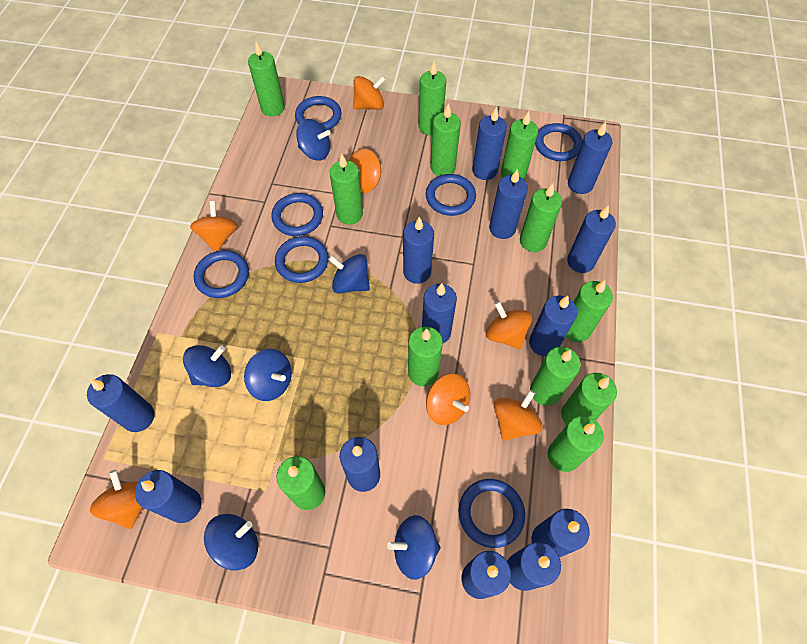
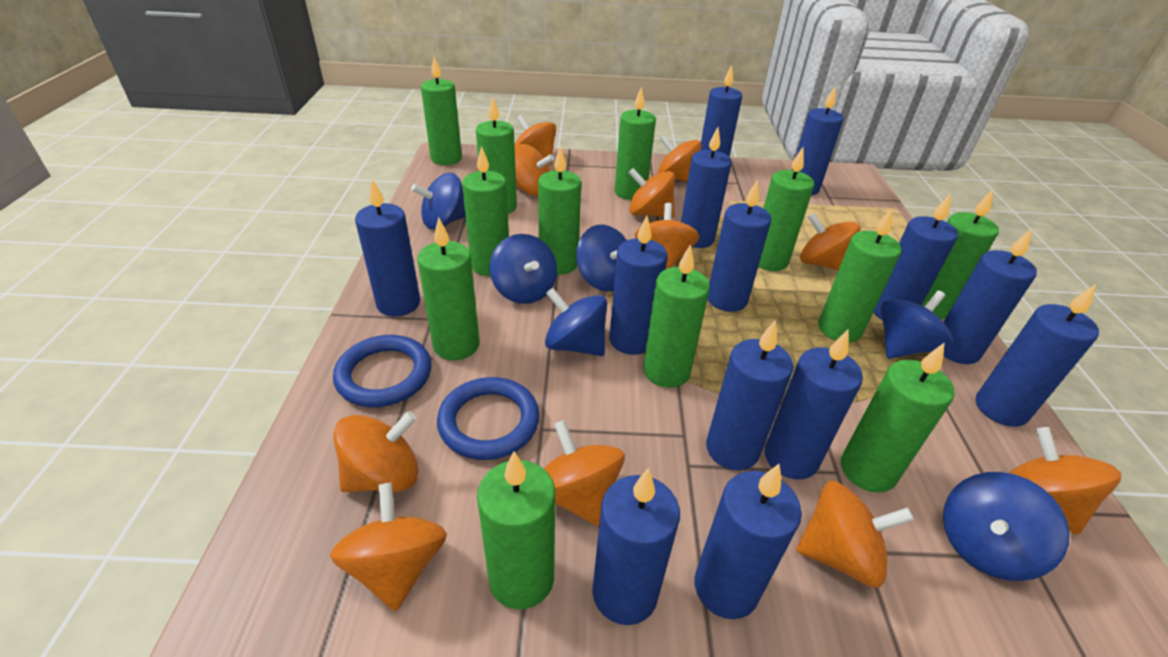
blue ring: 7 -> 2
orange spinning top: 7 -> 11

